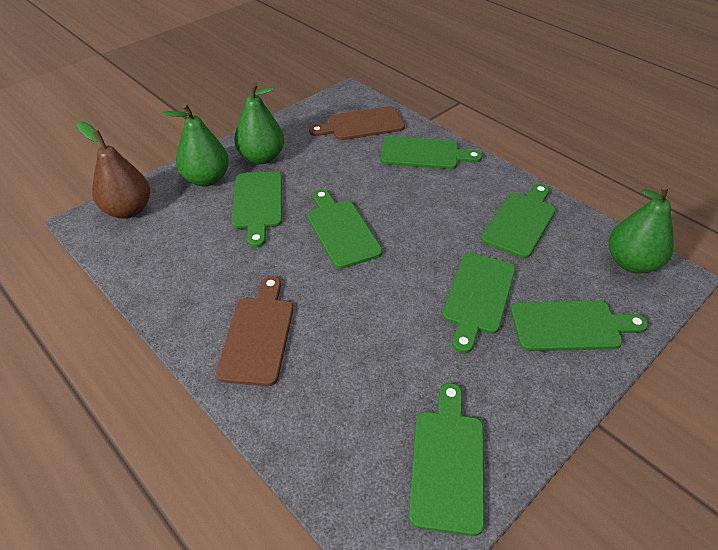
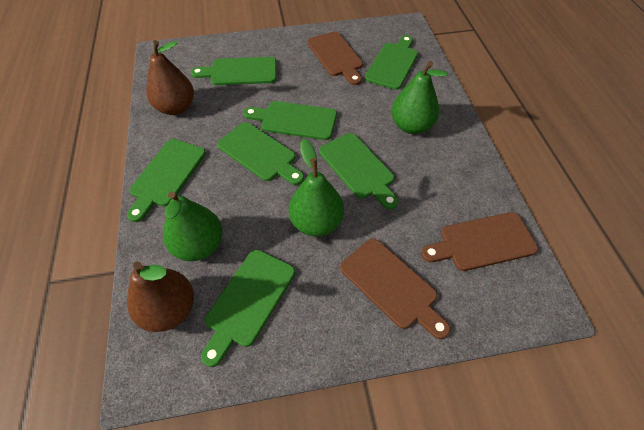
brown cutting board: 2 -> 3
brown pear: 1 -> 2

